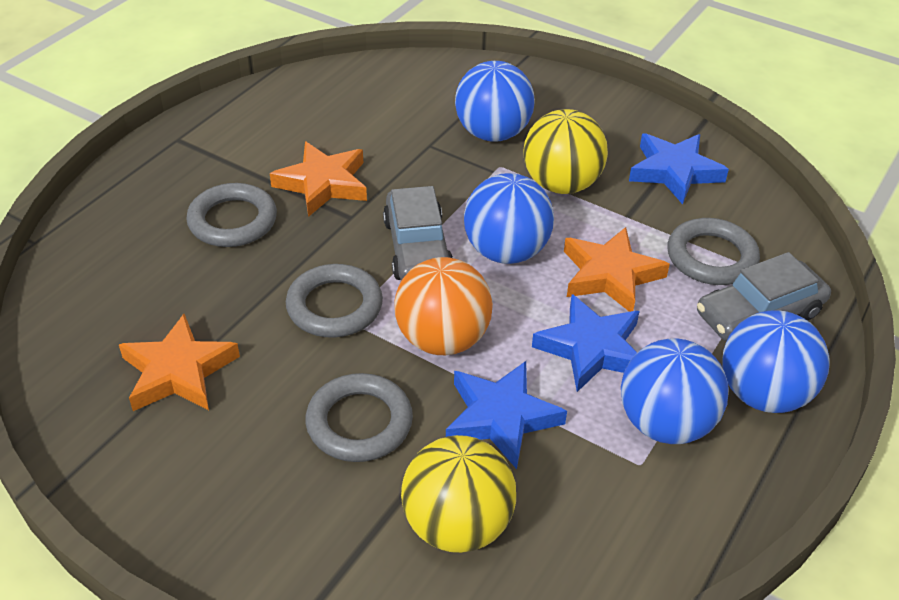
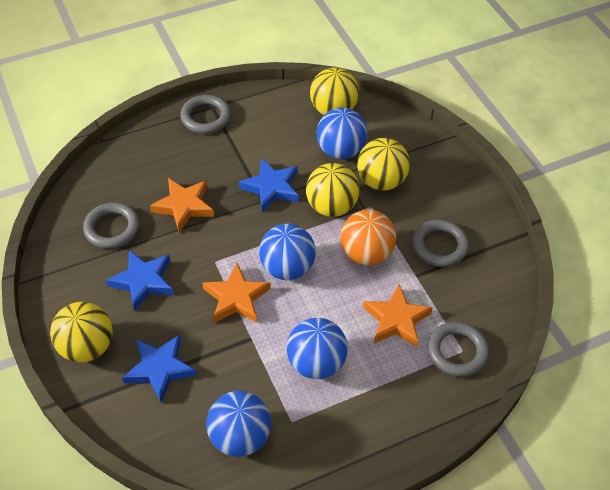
grey car: 2 -> 0
yellow ball: 2 -> 4

